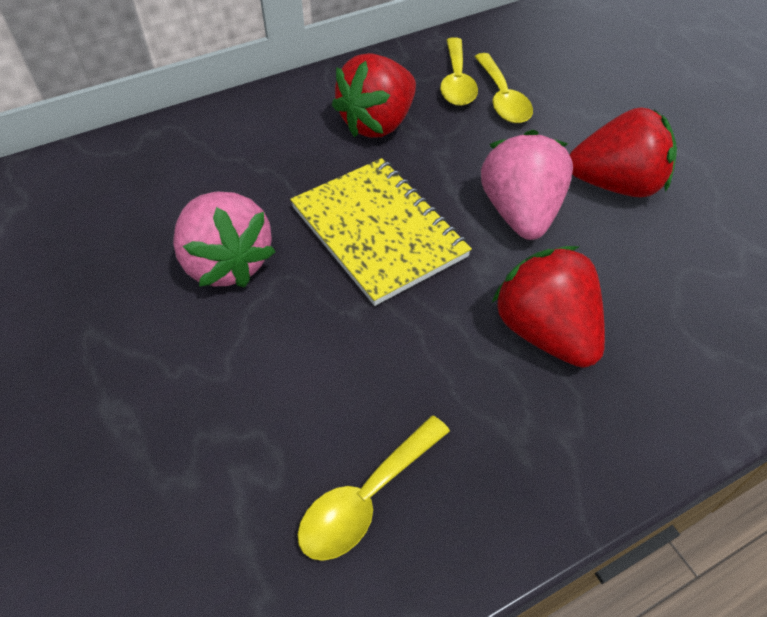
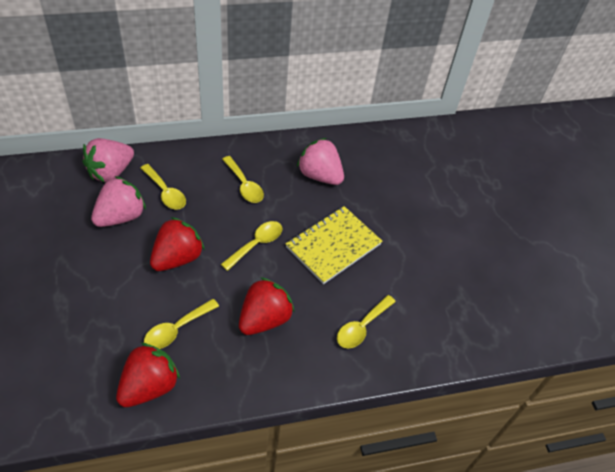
pink strawberry: 2 -> 3
yellow spoon: 3 -> 5

